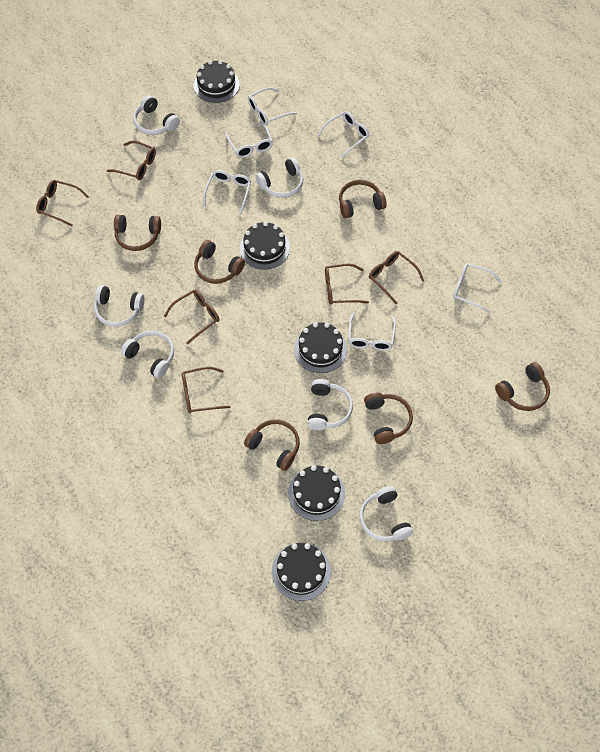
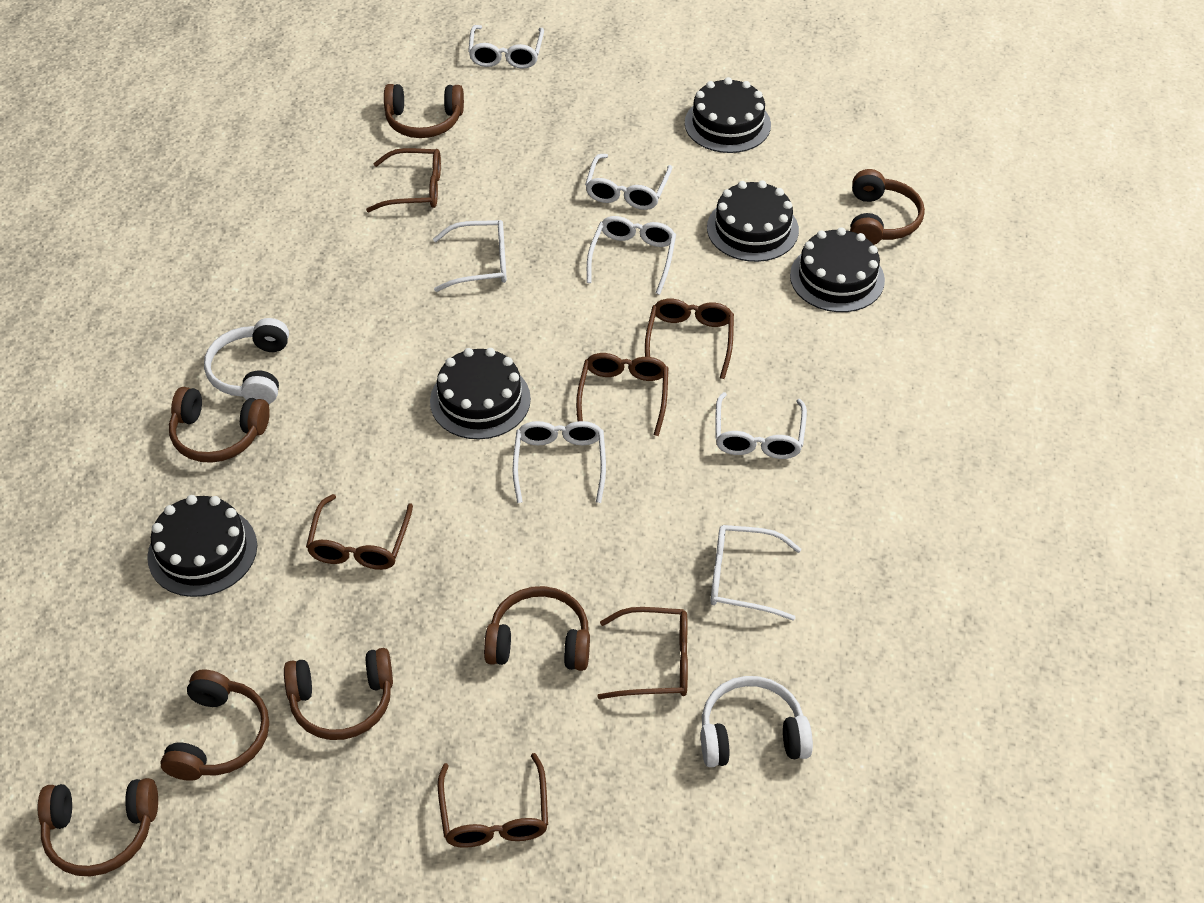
brown headphones: 6 -> 7
white glasses: 6 -> 7
white headphones: 6 -> 2

